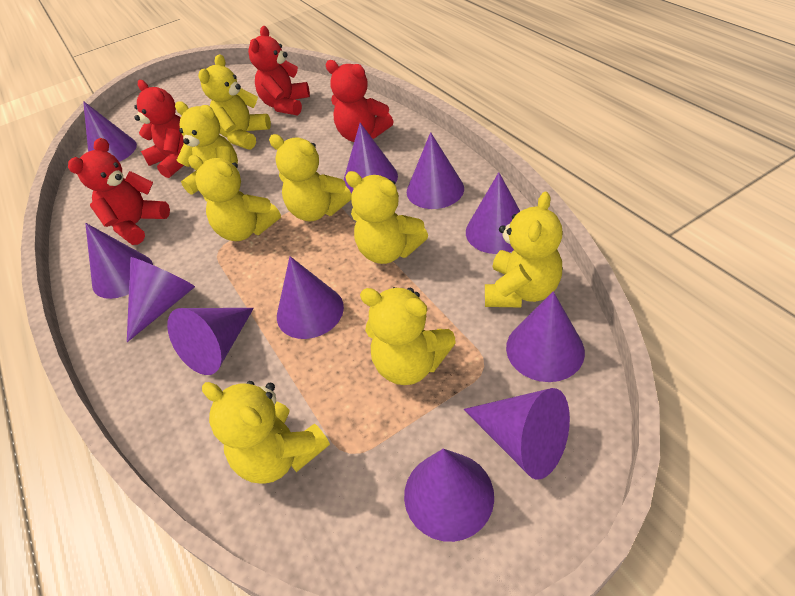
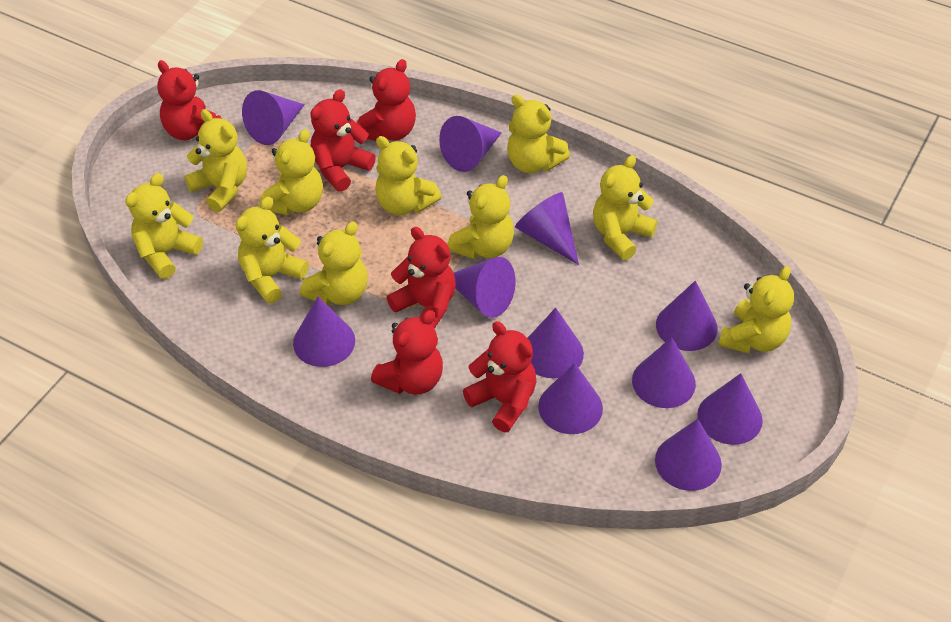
red teddy bear: 4 -> 6
yellow teddy bear: 8 -> 10

